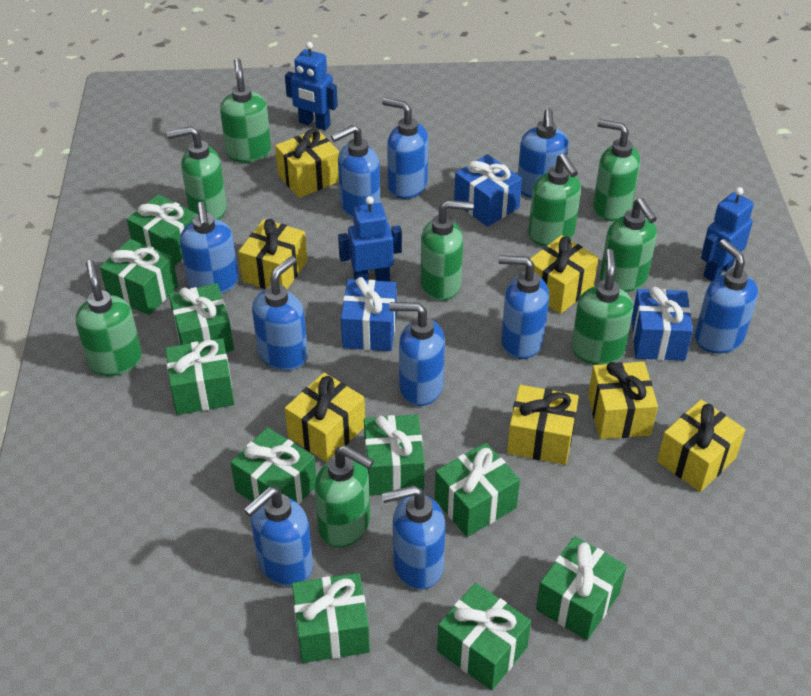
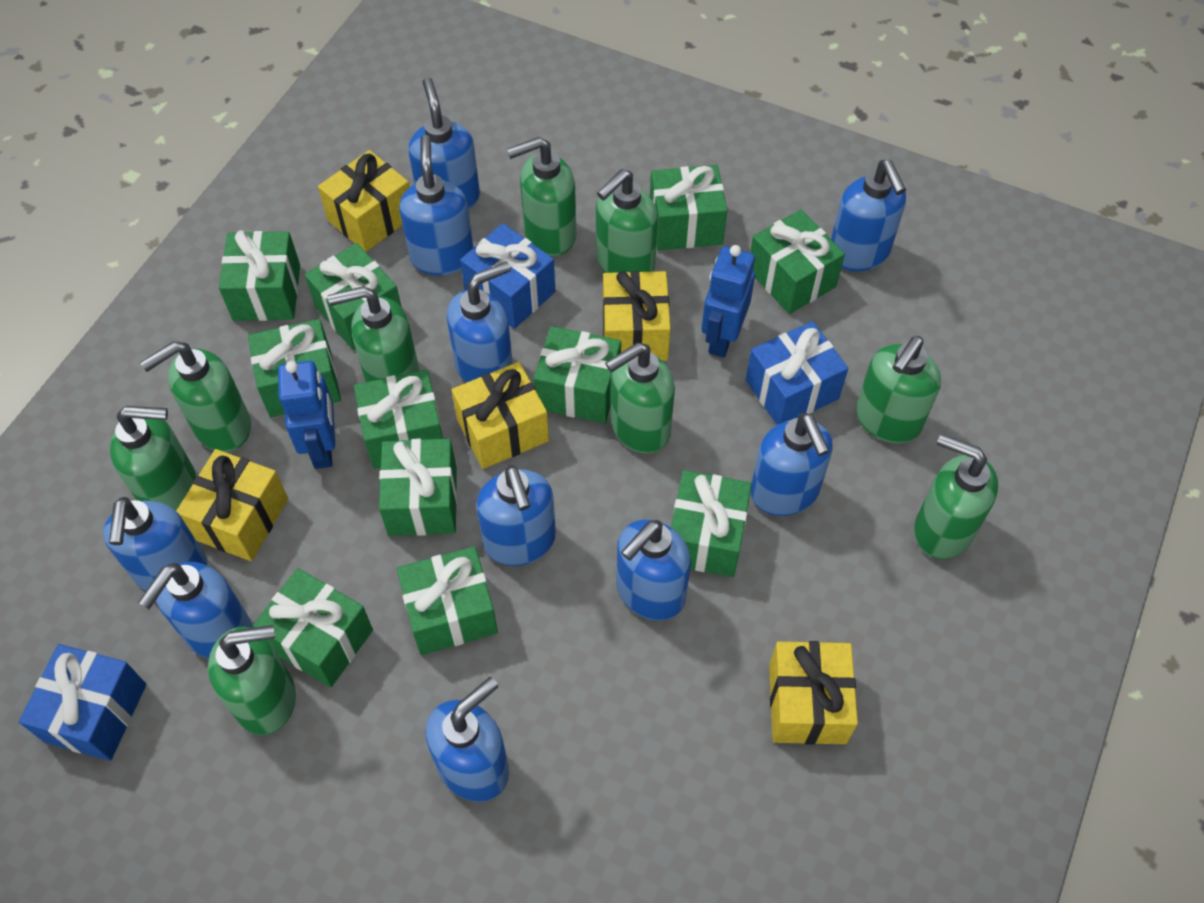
blue robot: 3 -> 2
green gift: 10 -> 11
yellow gift: 7 -> 5

